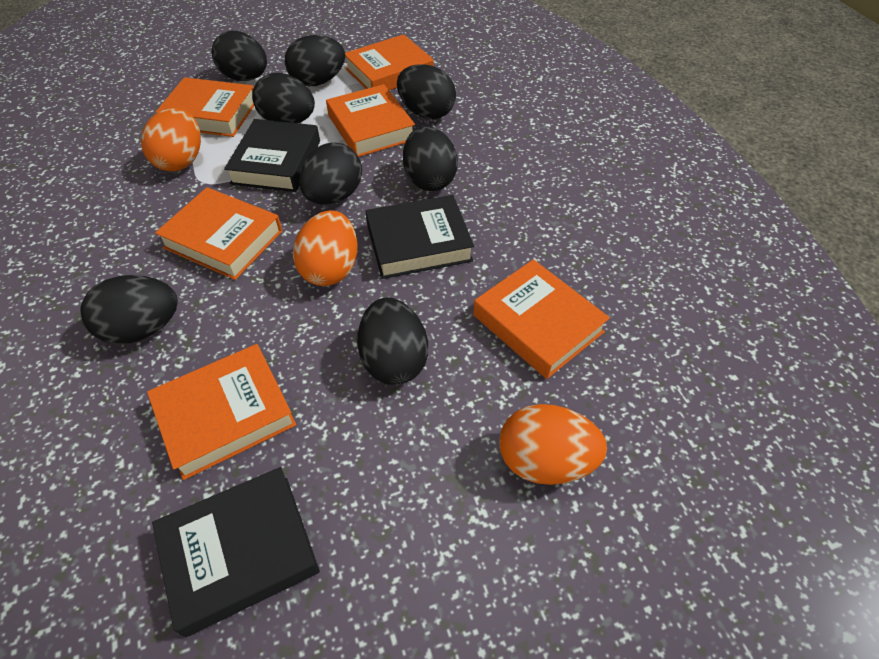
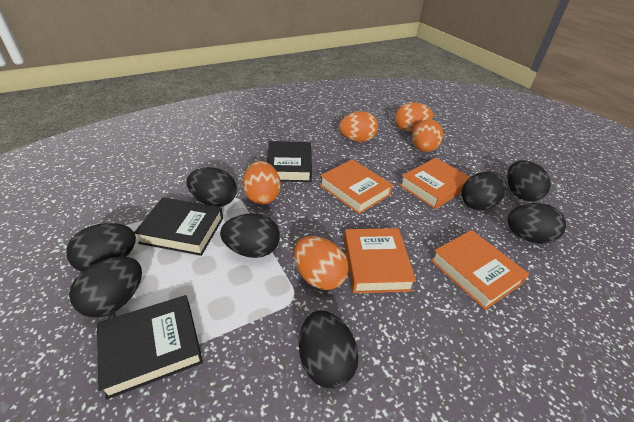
orange book: 6 -> 4
orange egg: 3 -> 5

